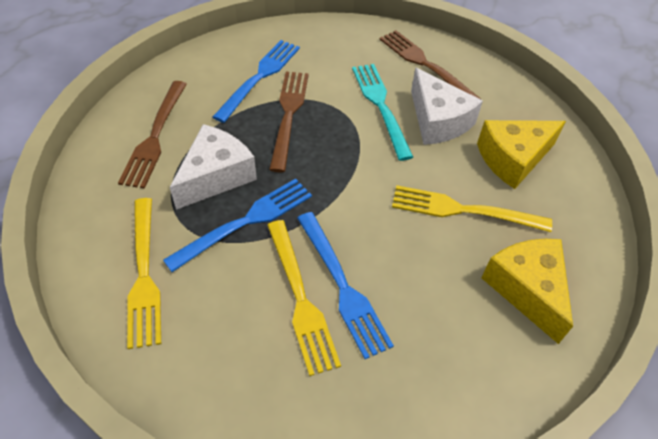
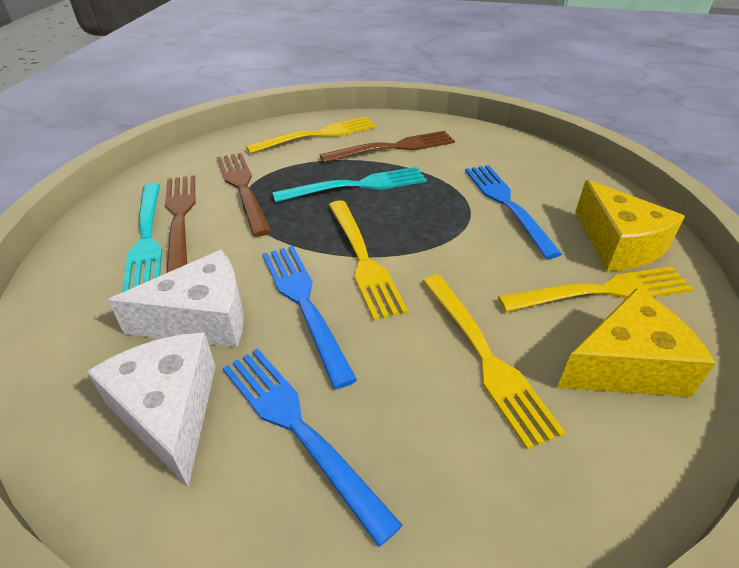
turquoise fork: 1 -> 2
yellow fork: 3 -> 4

